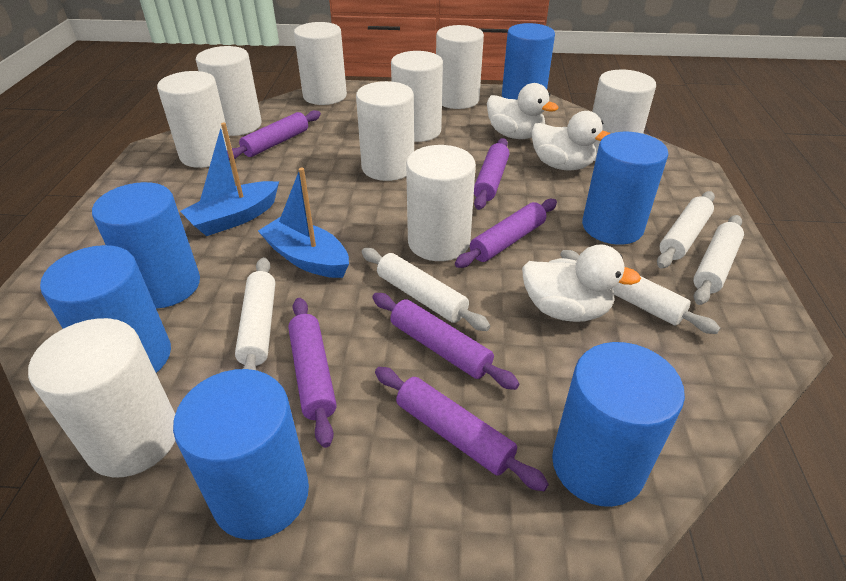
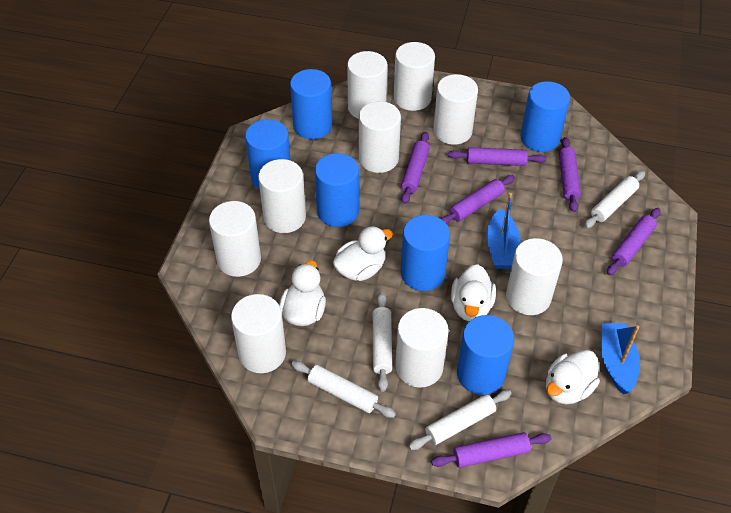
white duck: 3 -> 4
white rolling pin: 5 -> 4

